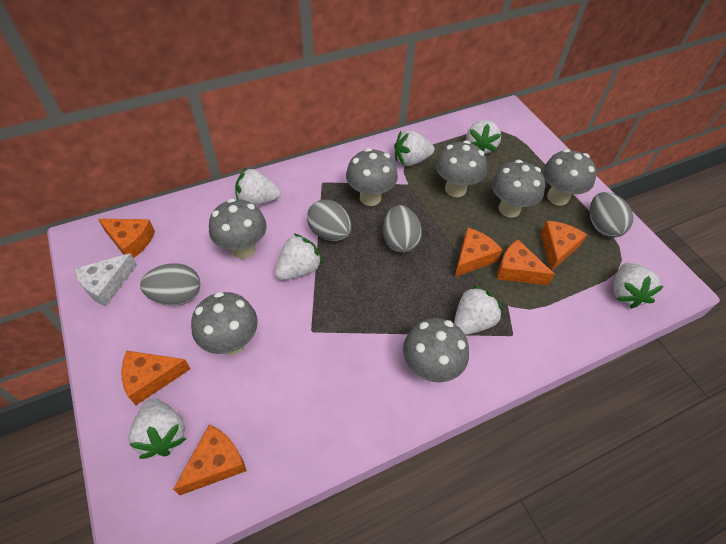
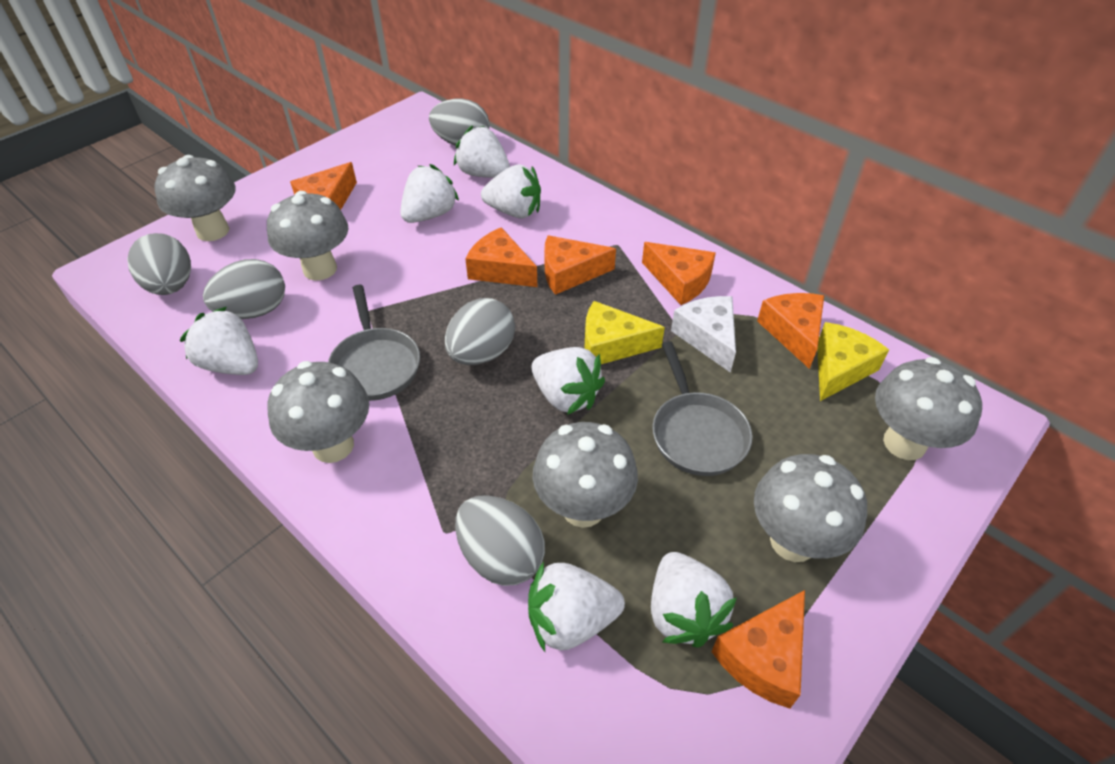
grey egg: 4 -> 5
grey mushroom: 7 -> 6
grey pan: 0 -> 2
yellow cheese: 0 -> 2

